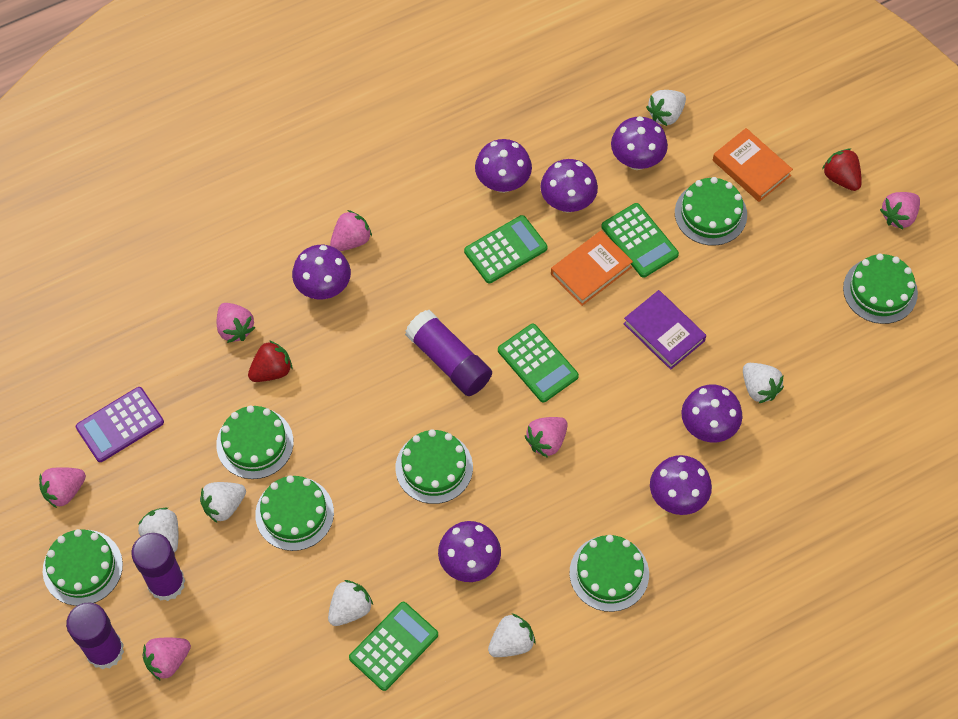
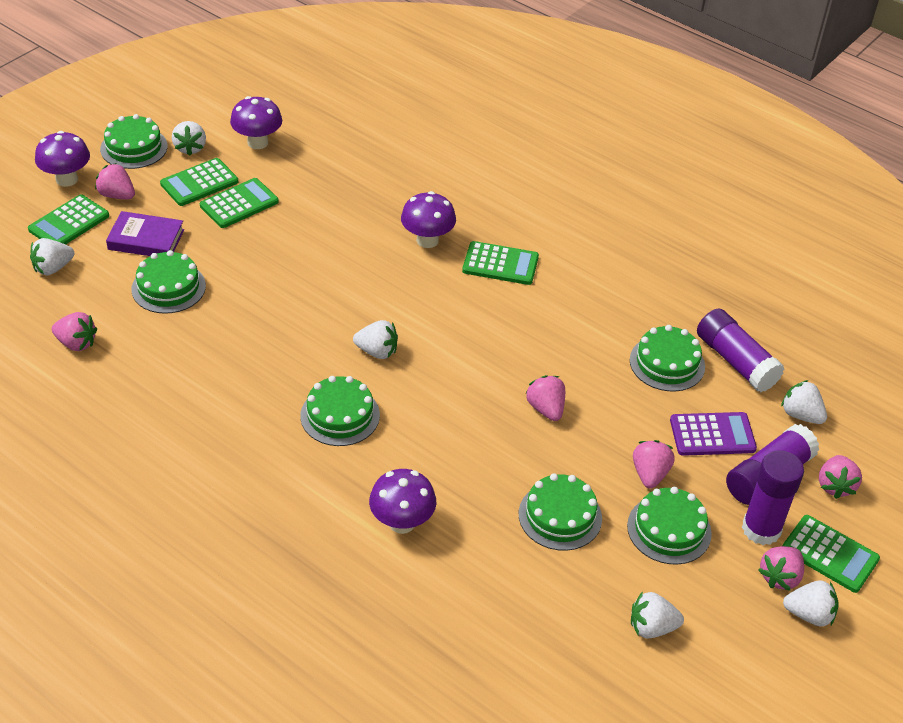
green cake: 7 -> 6
green calculator: 4 -> 5
orange book: 2 -> 0
purple mushroom: 7 -> 4
red strawberry: 2 -> 0

